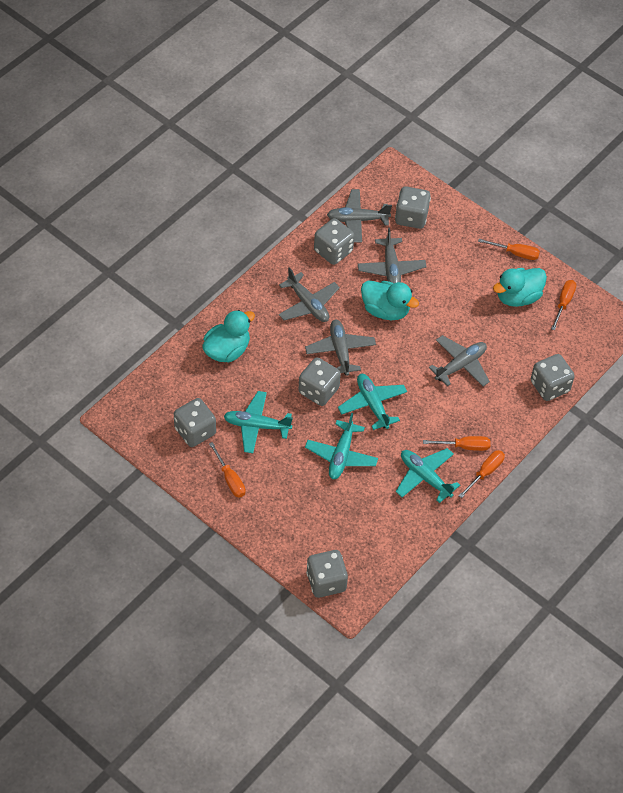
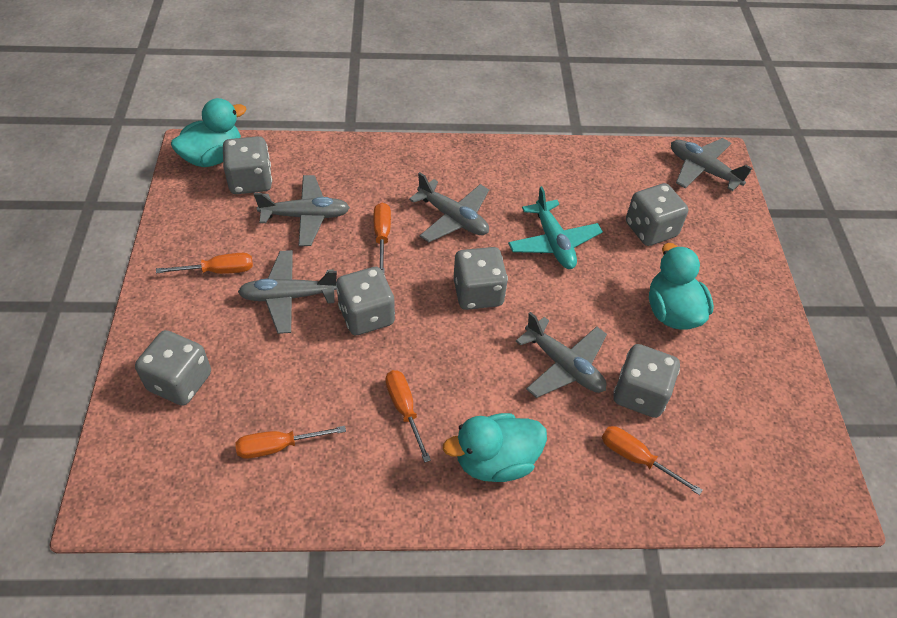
turquoise plane: 4 -> 1

